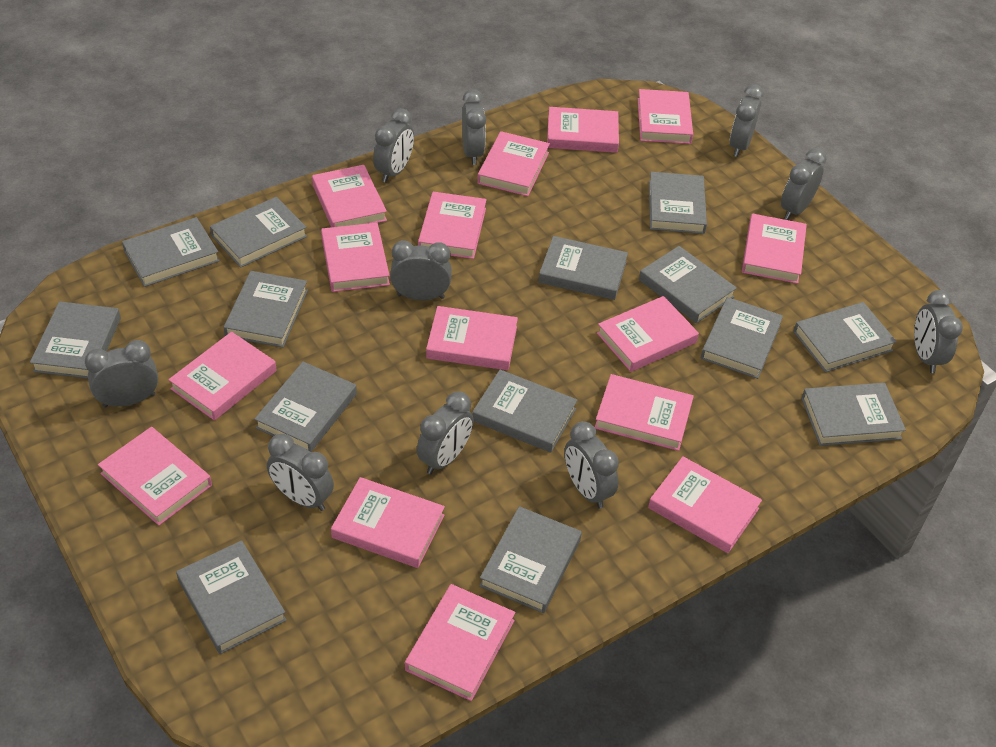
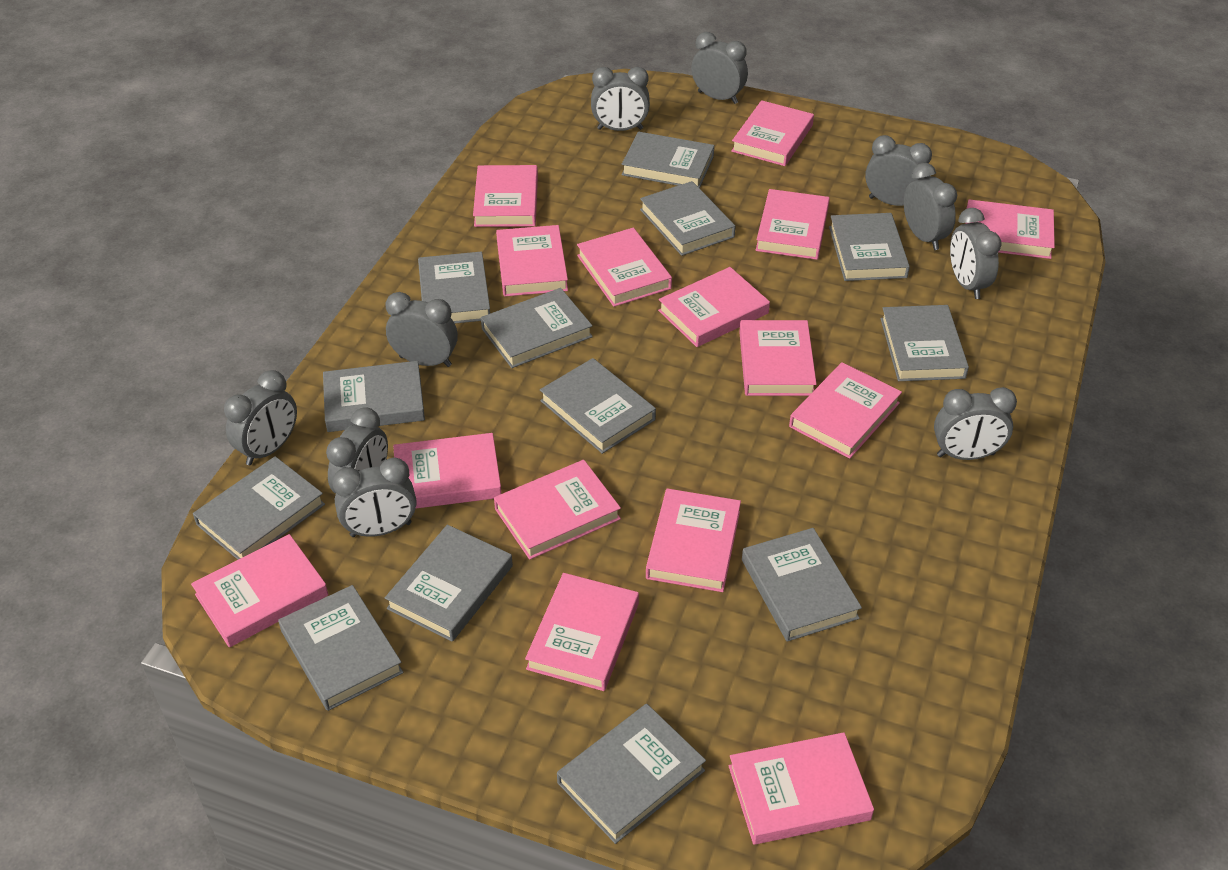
grey book: 14 -> 13

